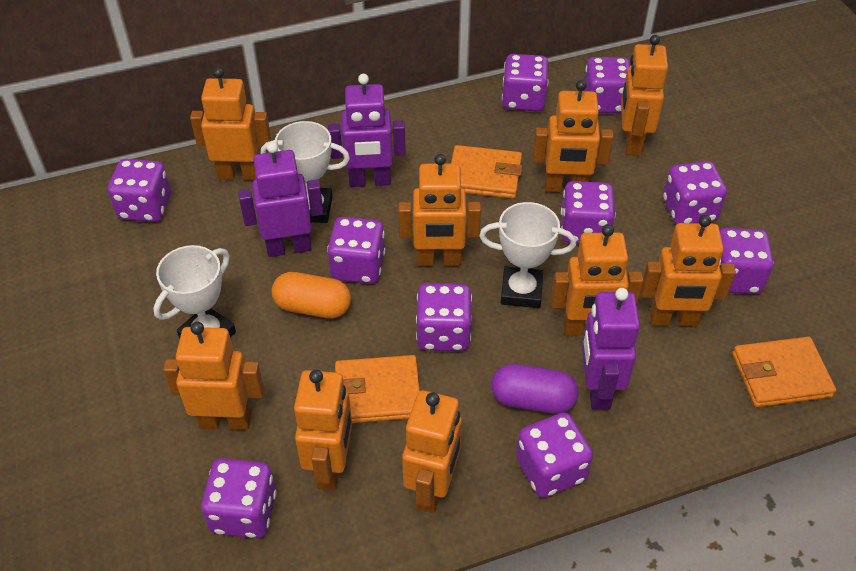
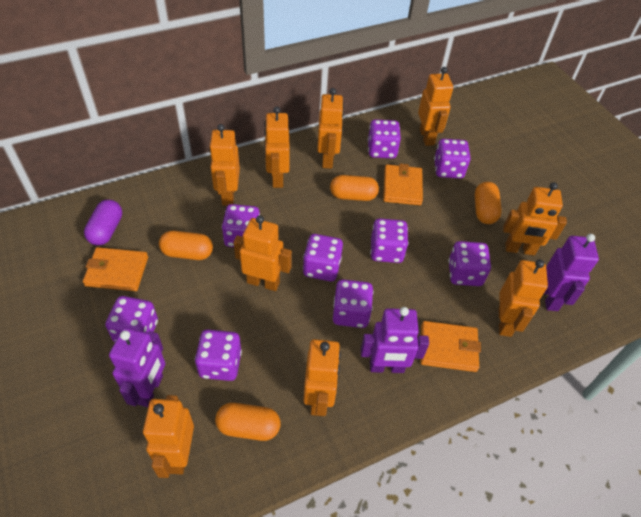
orange capsule: 1 -> 4
purple dice: 10 -> 9
white trophy: 3 -> 0

